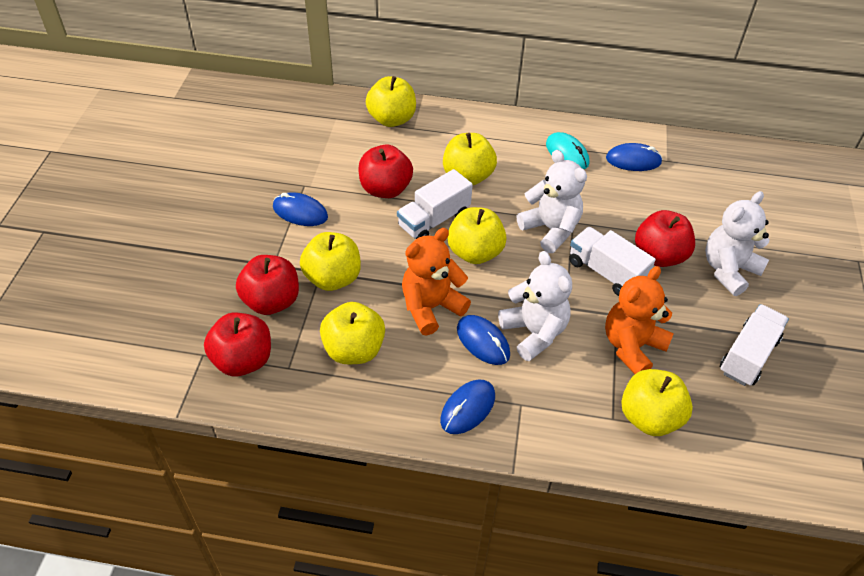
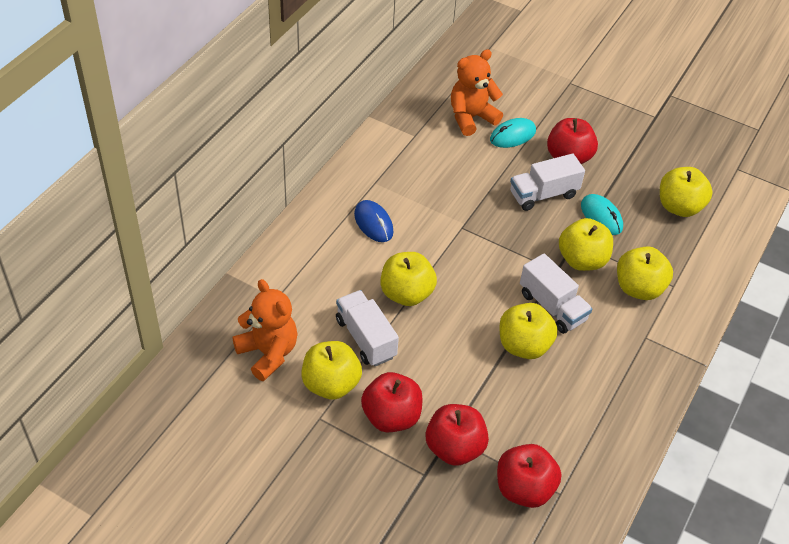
blue mouse: 4 -> 1
turquoise mouse: 1 -> 2
white teddy bear: 3 -> 0

